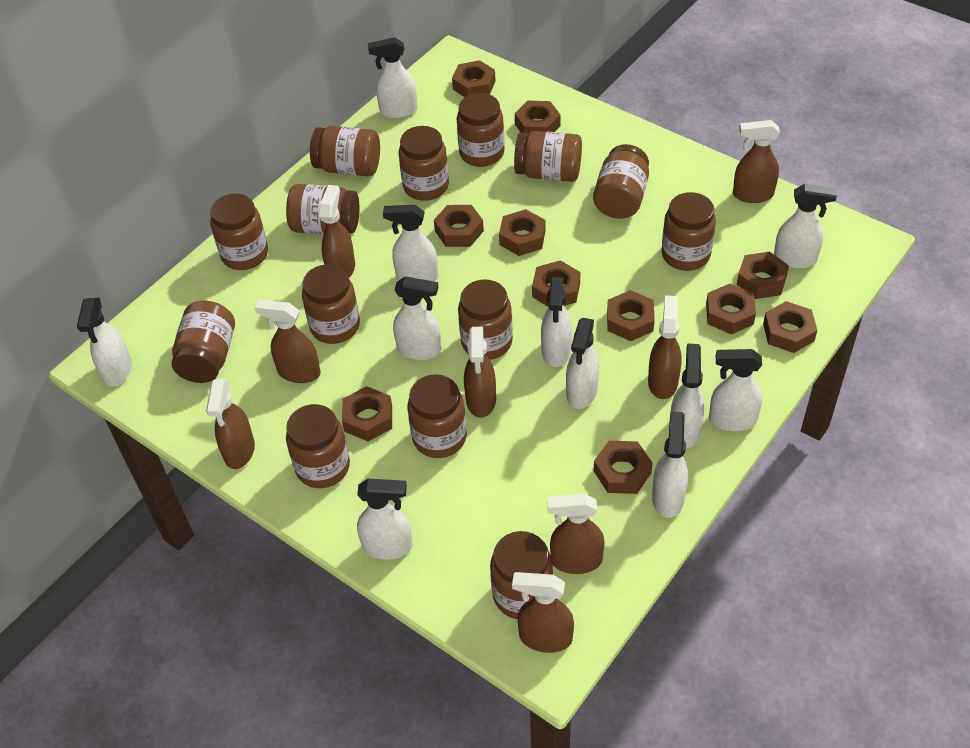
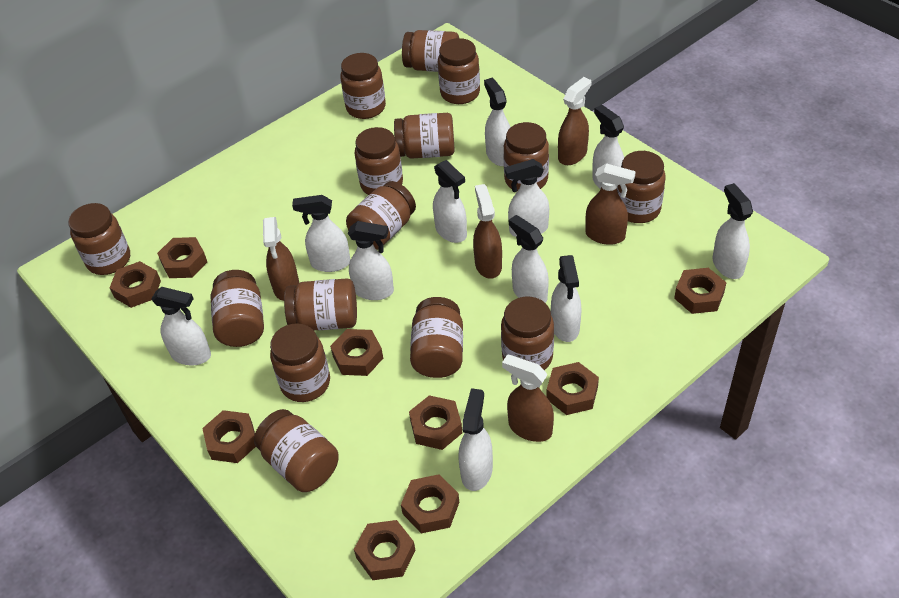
brown jar: 14 -> 15
brown nut: 11 -> 9
brown spray bottle: 8 -> 5

